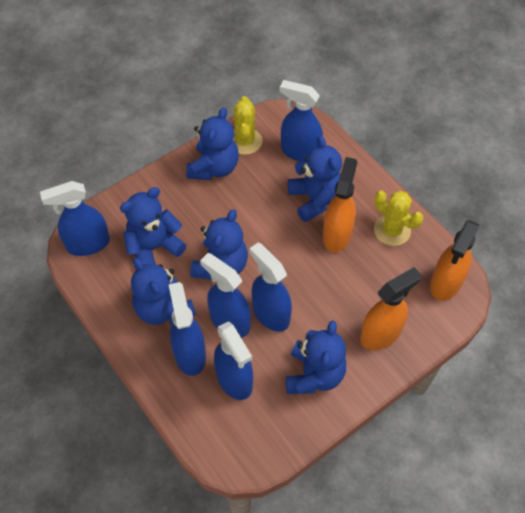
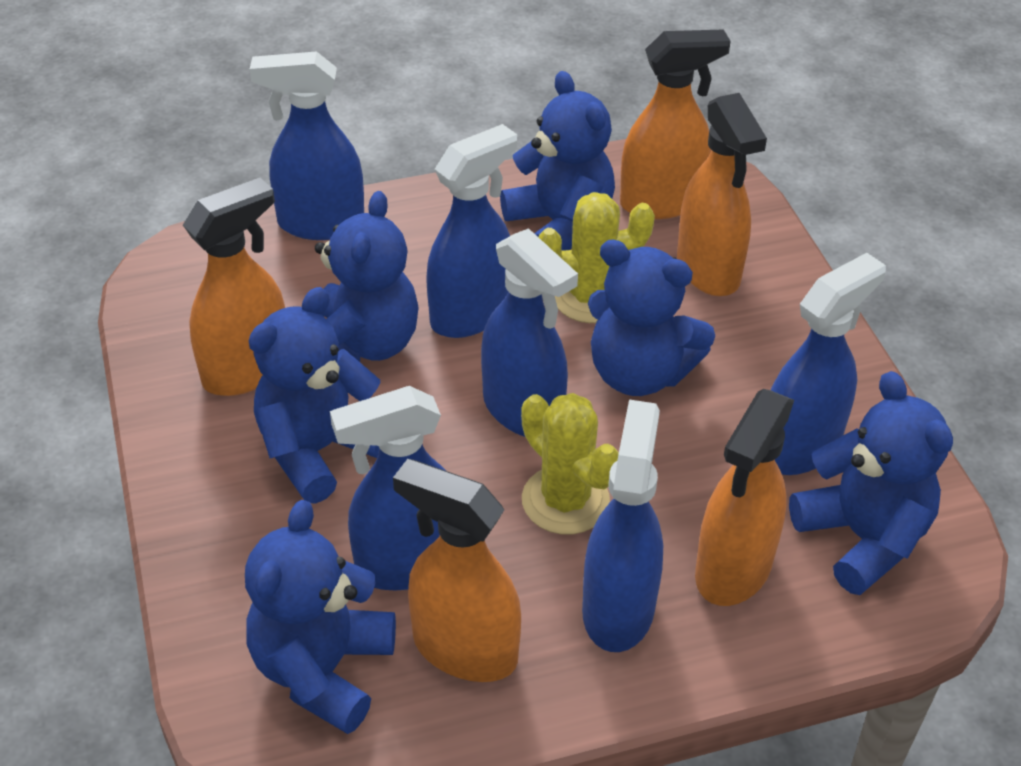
orange spray bottle: 3 -> 5

